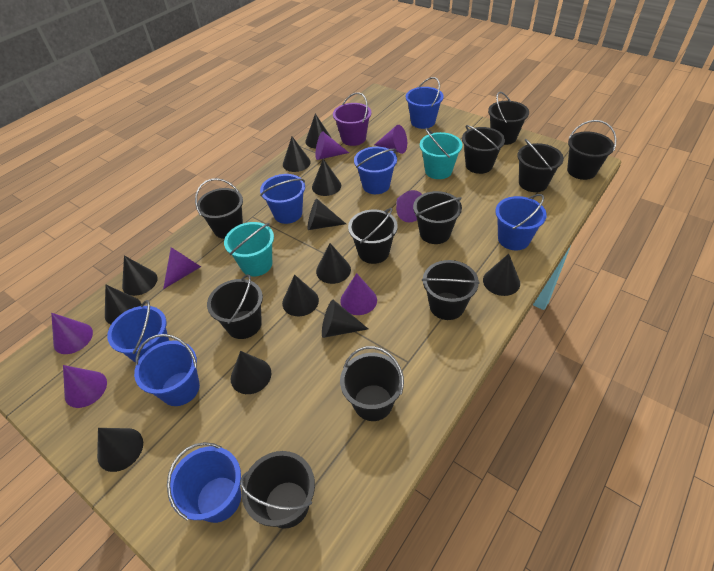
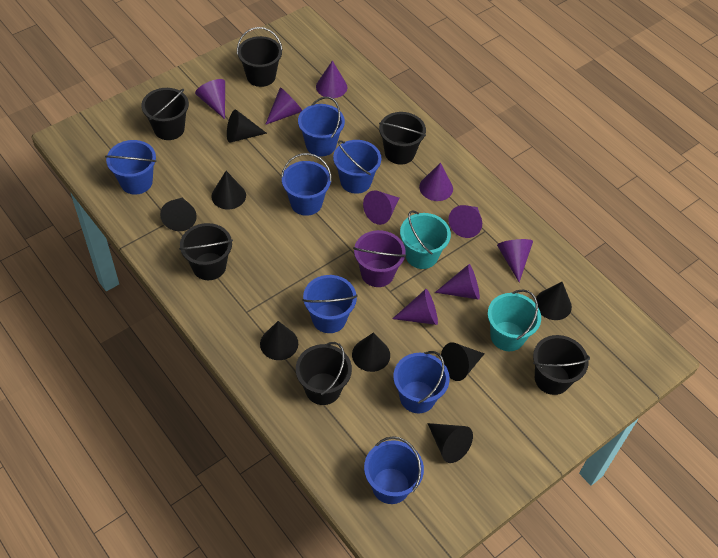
black bucket: 11 -> 6
black cone: 12 -> 8
purple cone: 7 -> 9

